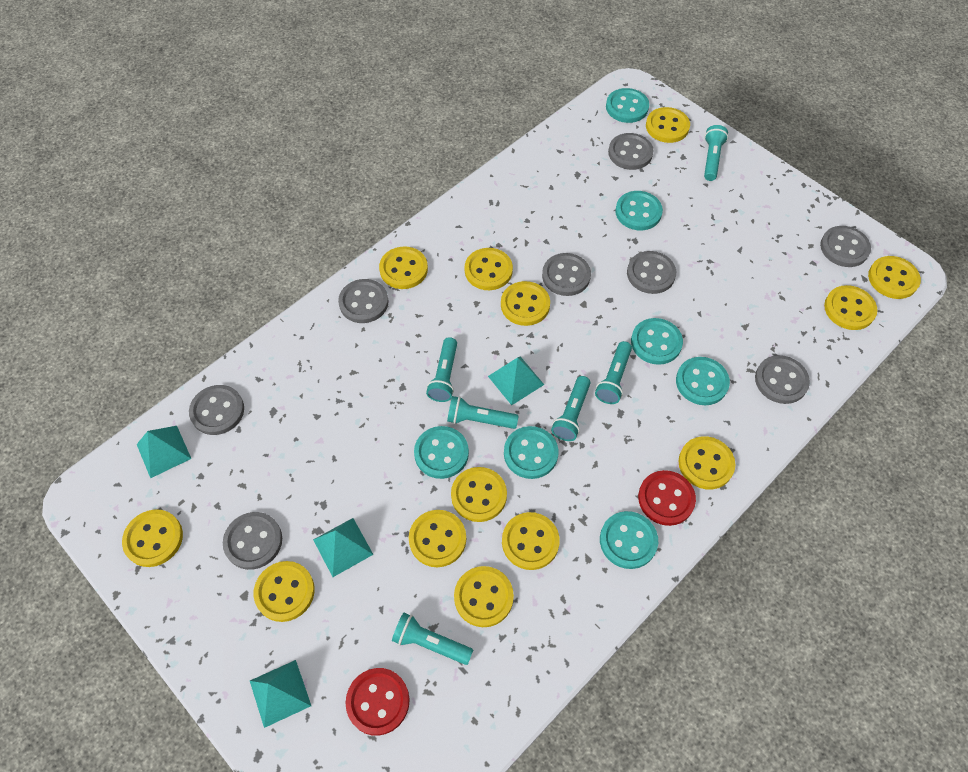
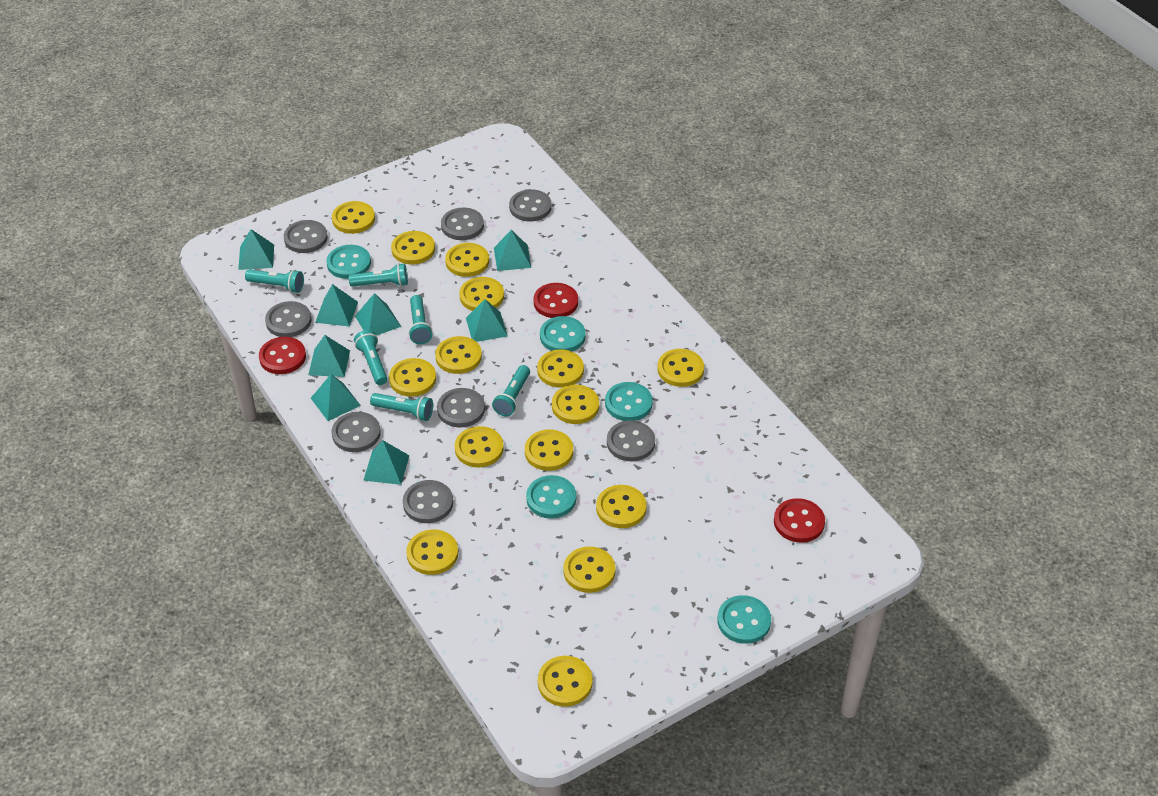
red button: 2 -> 3
turquoise button: 7 -> 5
turquoise pyramid: 4 -> 8
yellow button: 13 -> 15

